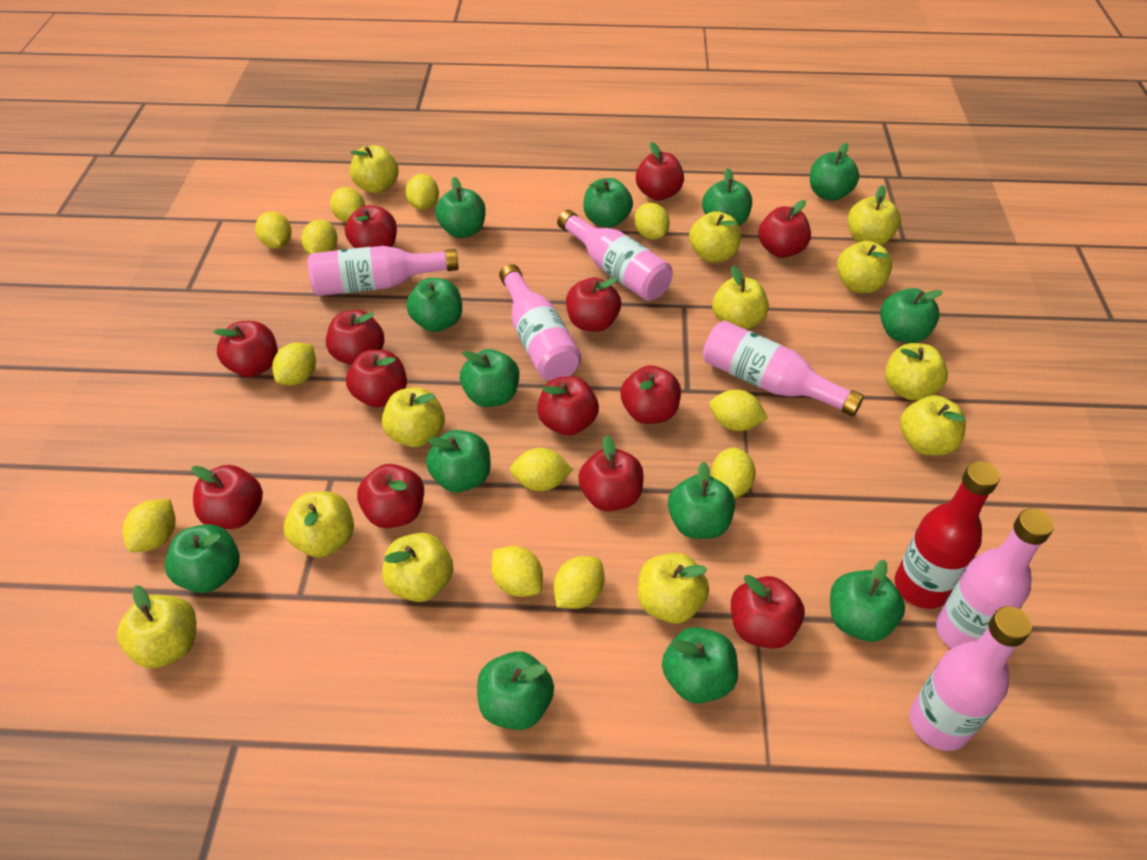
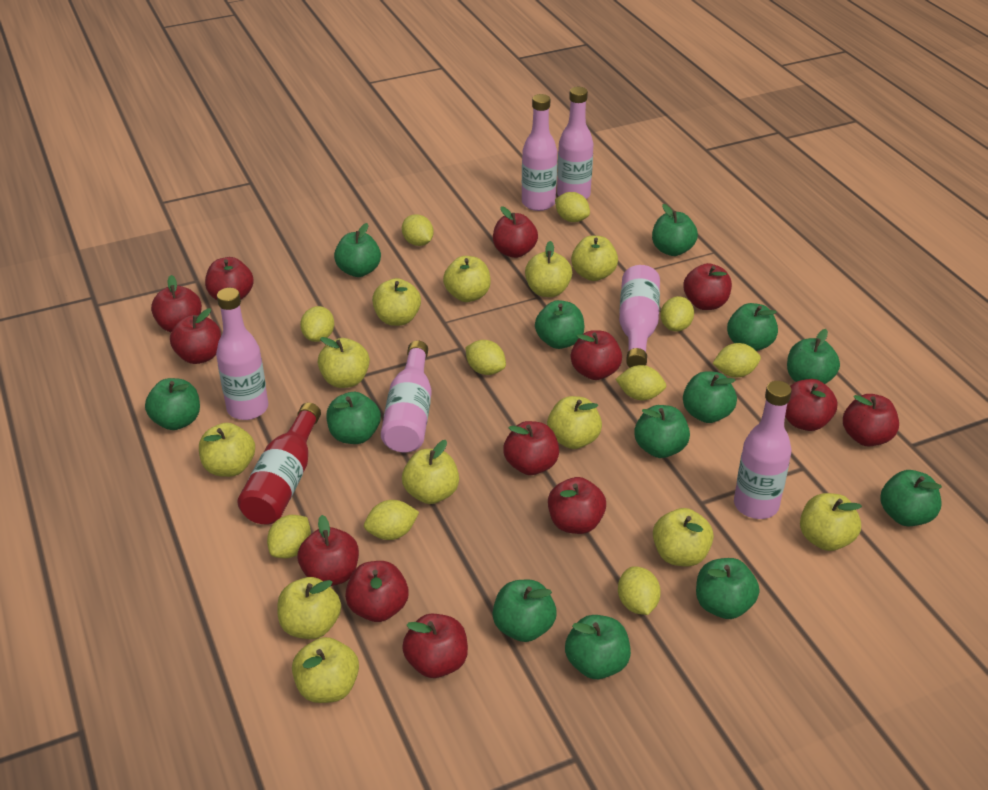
yellow lemon: 12 -> 10

